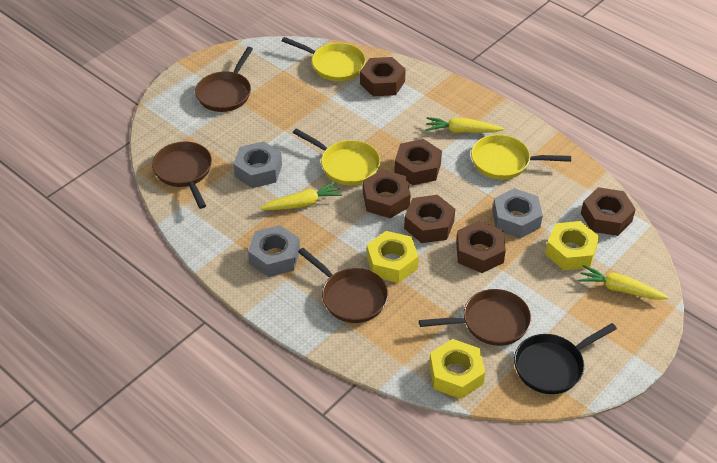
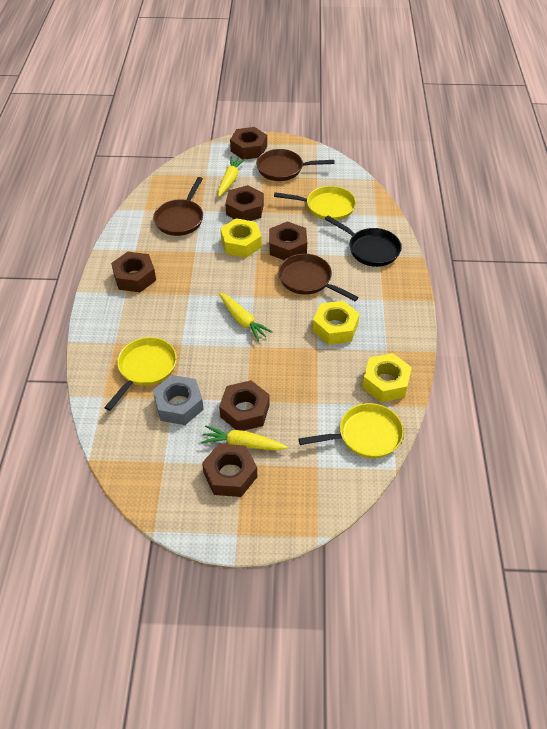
brown pan: 4 -> 3
grey nut: 3 -> 1

